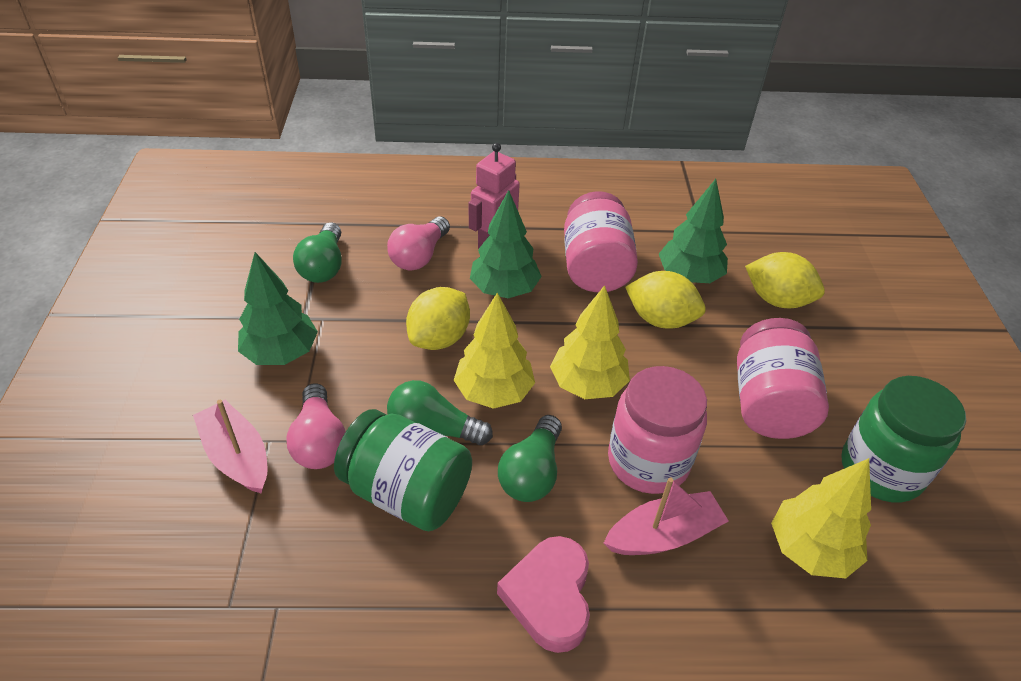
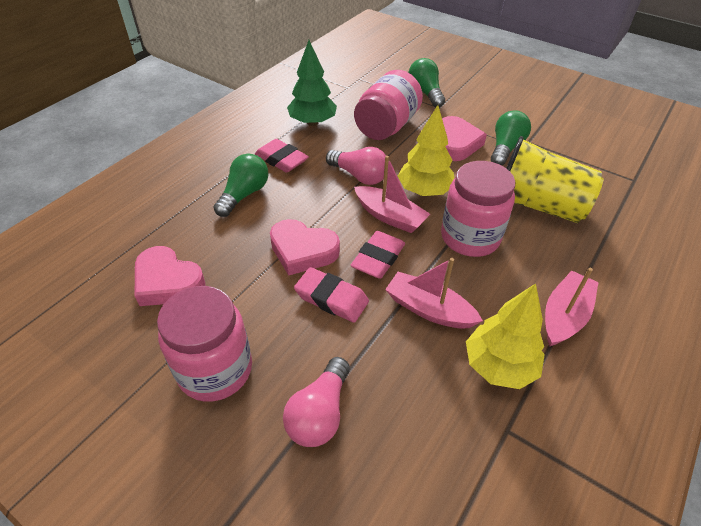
green jar: 2 -> 0
green tree: 3 -> 1
pink boat: 2 -> 3
pink eraser: 0 -> 3
pink heart: 1 -> 3
pink robot: 1 -> 0
yellow cup: 0 -> 1
yellow lemon: 3 -> 0
yellow tree: 3 -> 2

